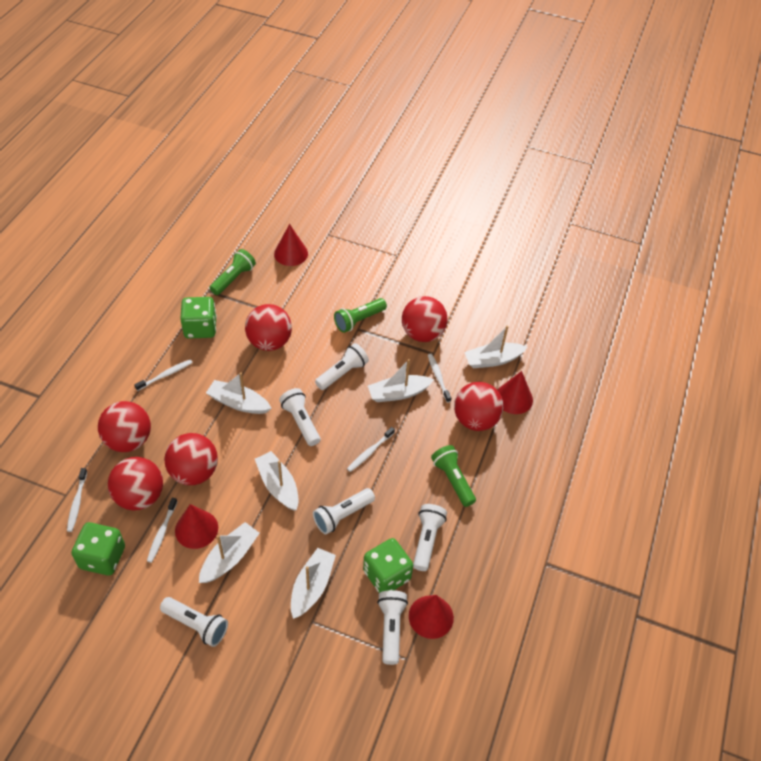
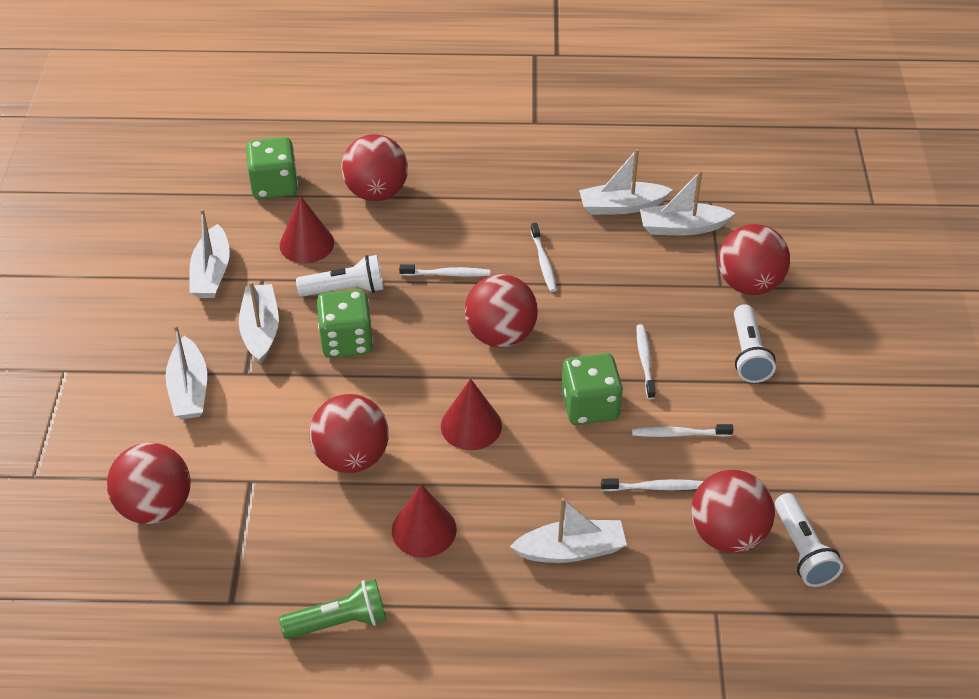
green flashlight: 3 -> 1
red cone: 4 -> 3
white flashlight: 6 -> 3

